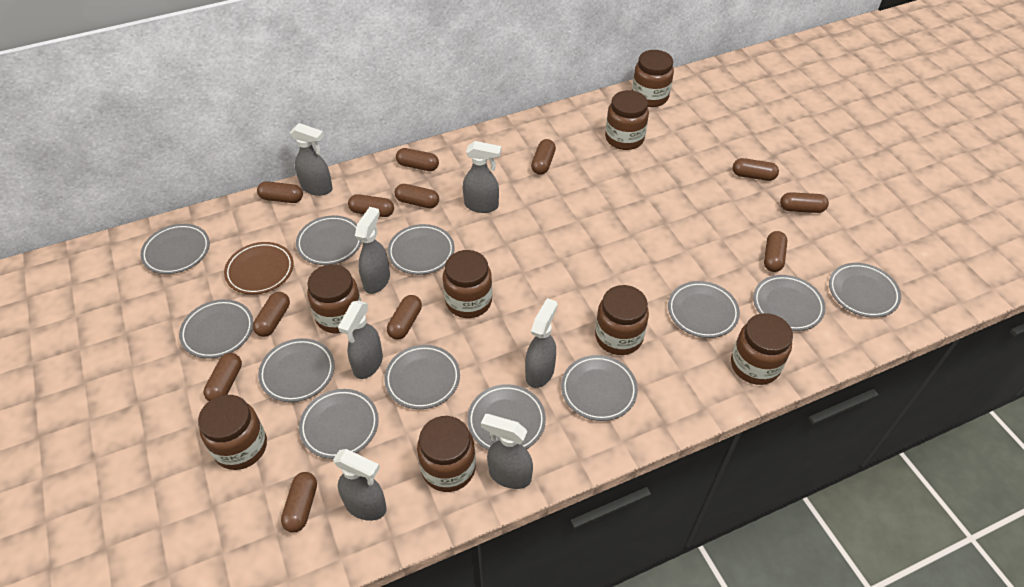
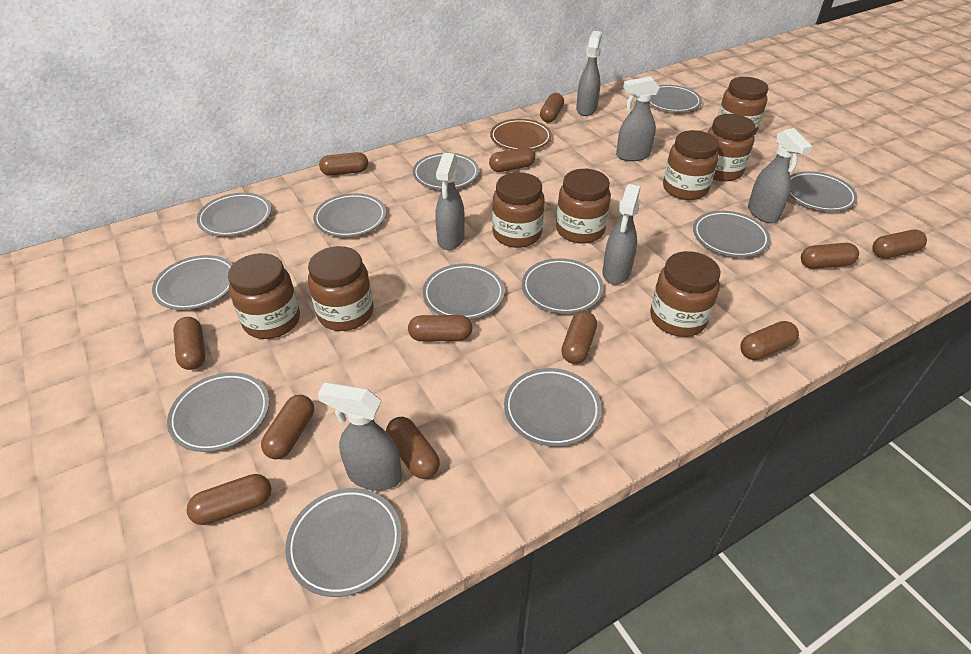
grey spray bottle: 7 -> 6

